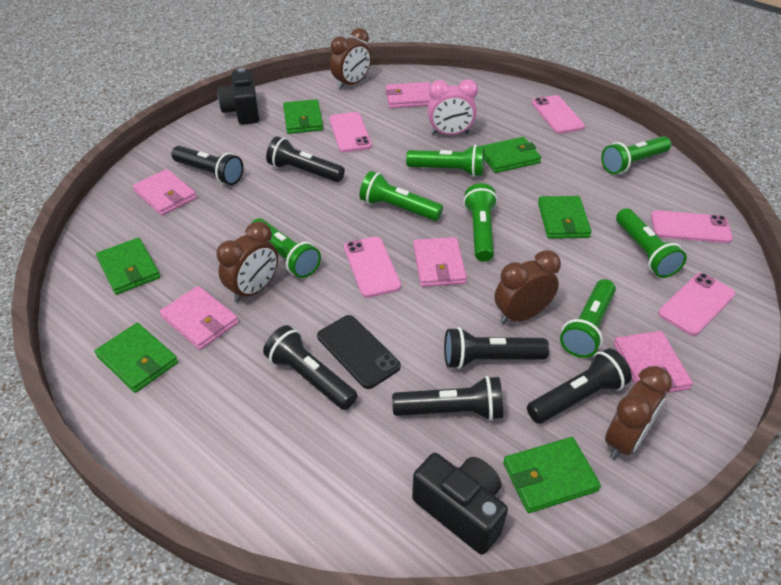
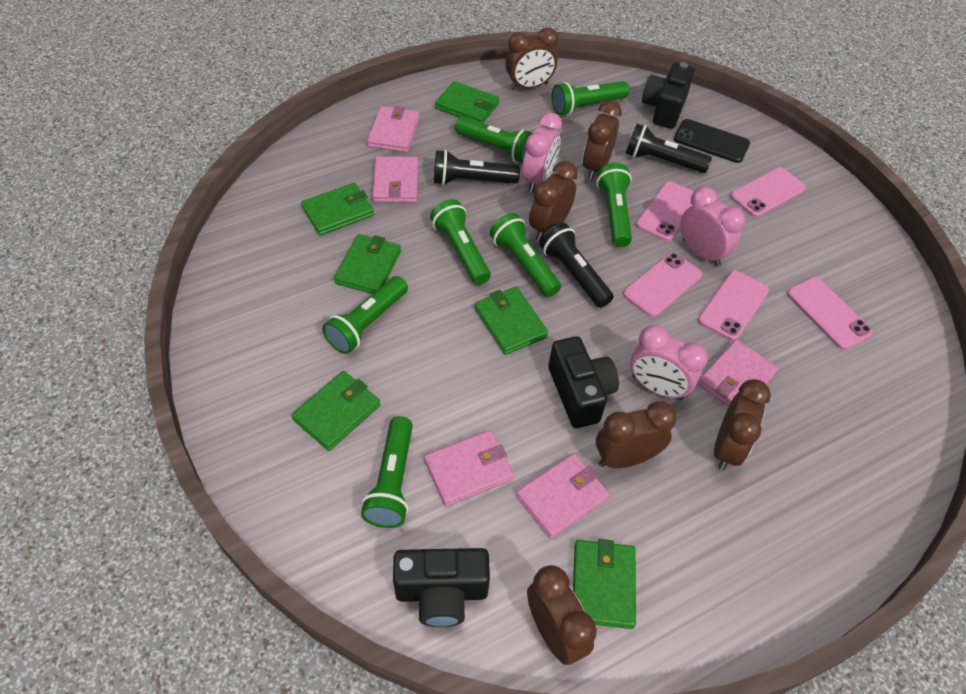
black camera: 2 -> 3
black flashlight: 6 -> 3
brown clock: 4 -> 6
pink clock: 1 -> 3

